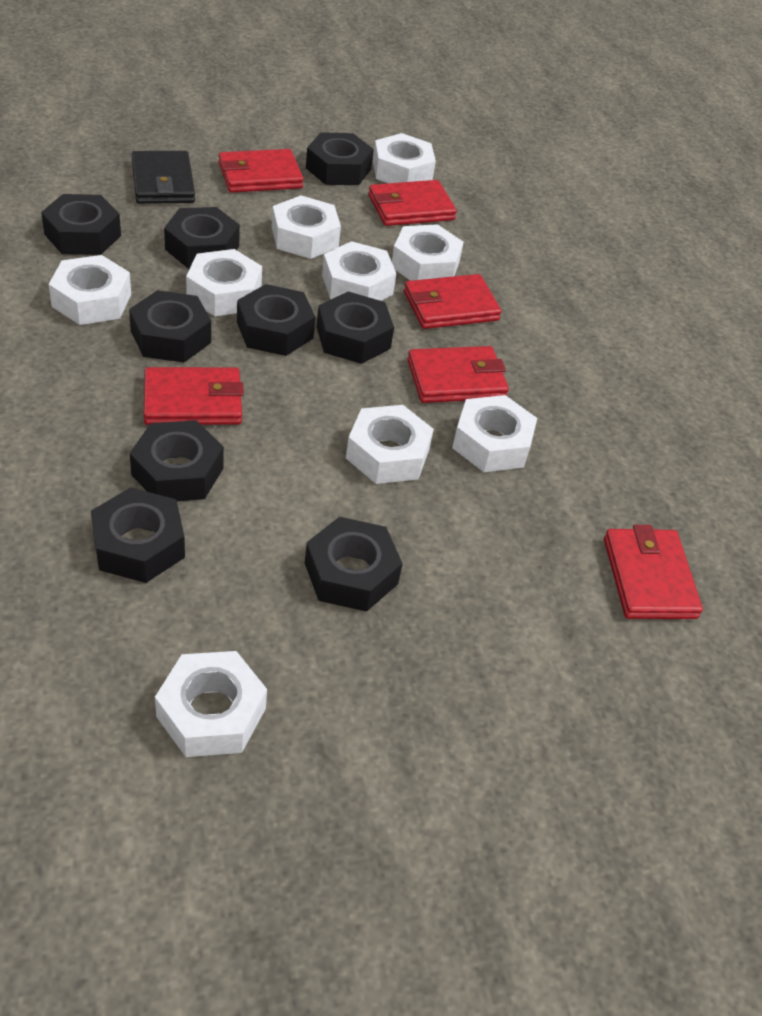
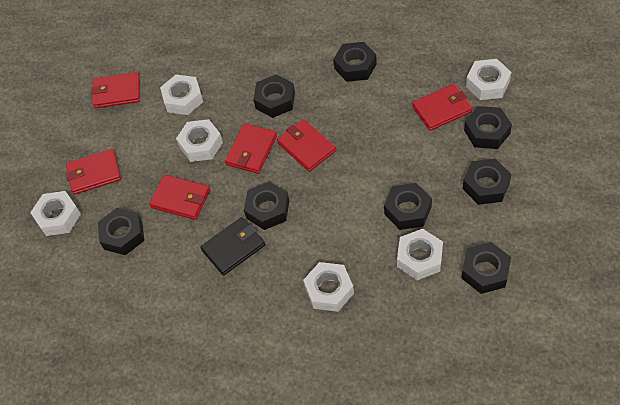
black nut: 9 -> 8
white nut: 9 -> 6

